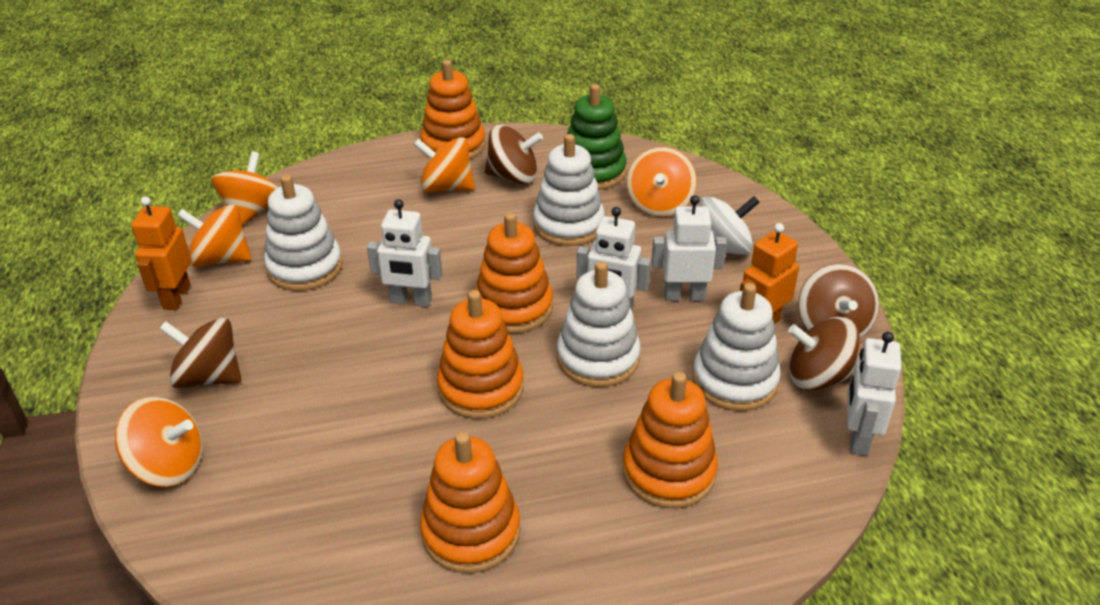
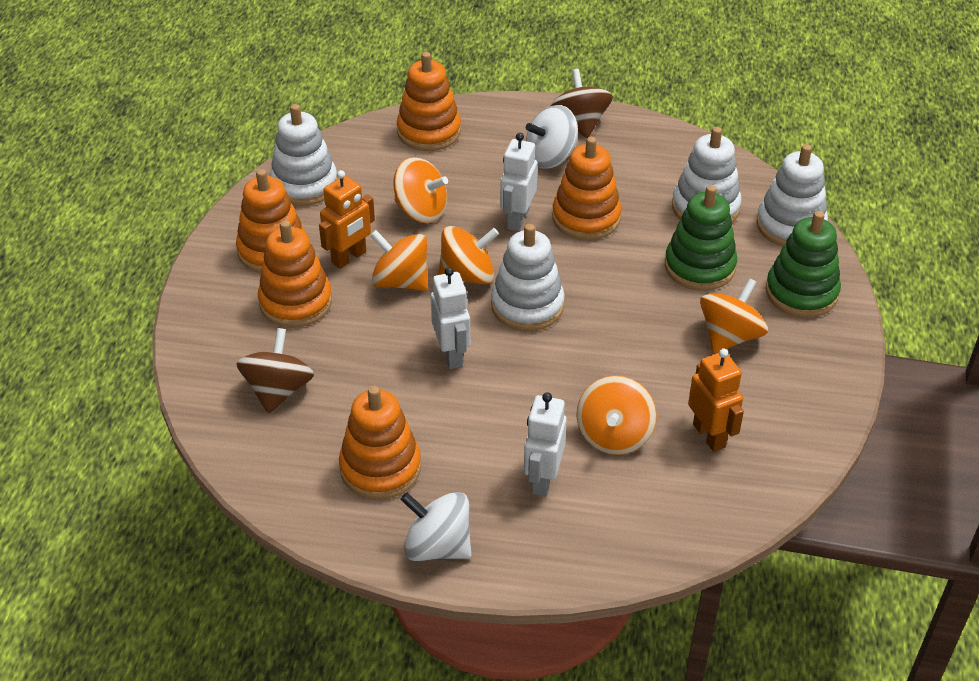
brown spinning top: 4 -> 2
green stacking toy: 1 -> 2
white robot: 4 -> 3
white spinning top: 1 -> 2

